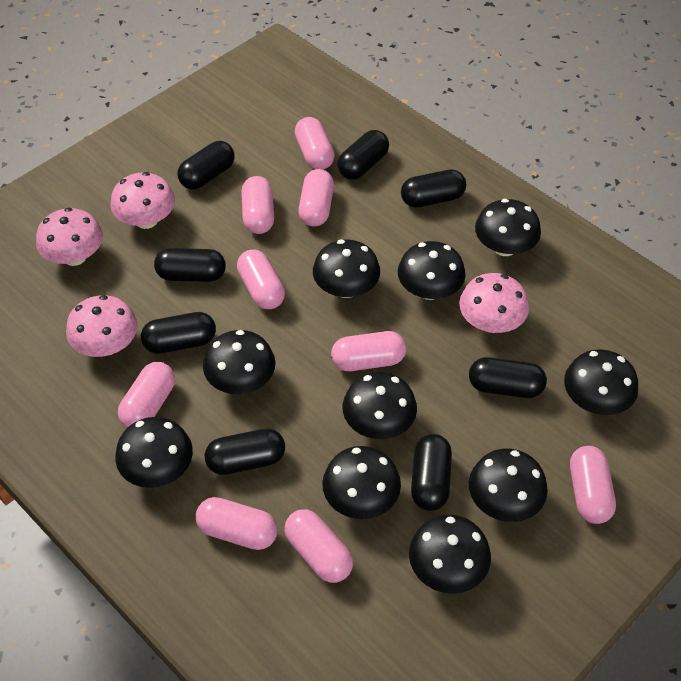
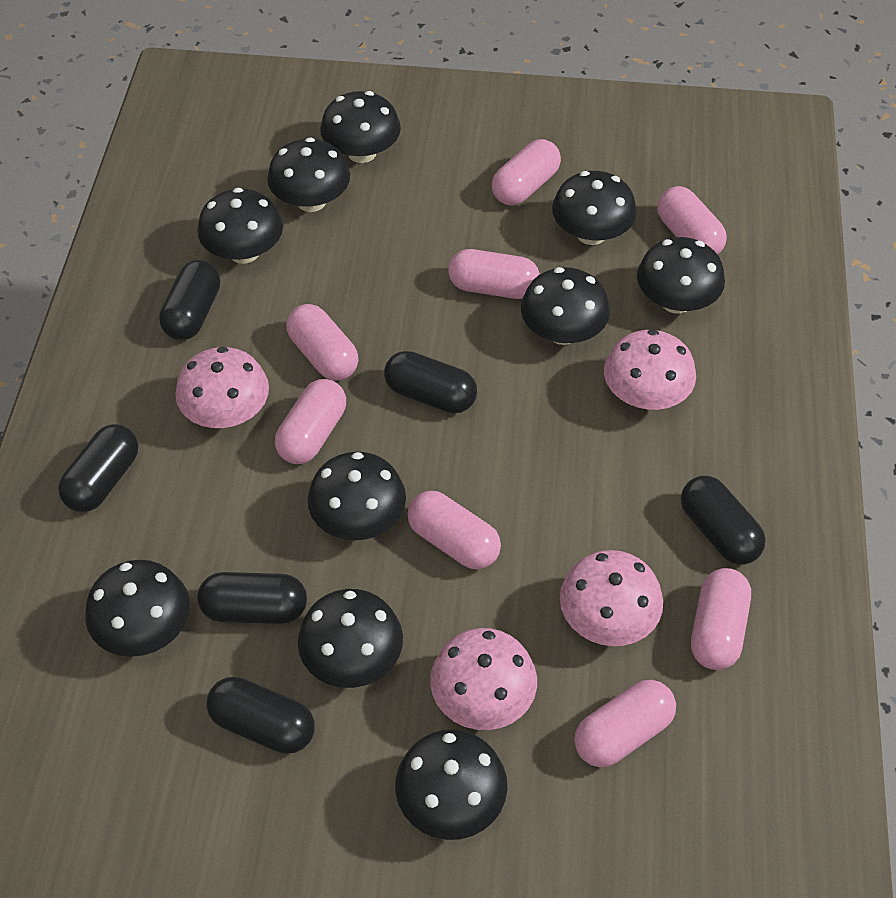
black capsule: 8 -> 6
pink capsule: 9 -> 8

